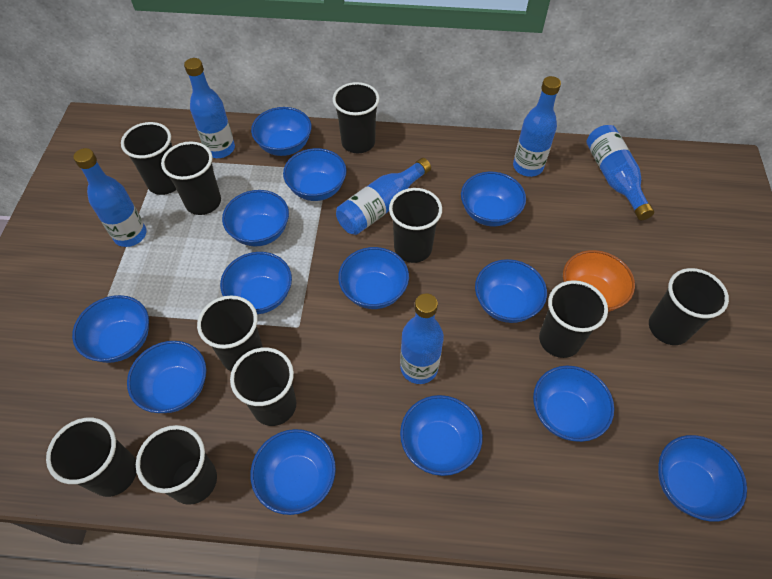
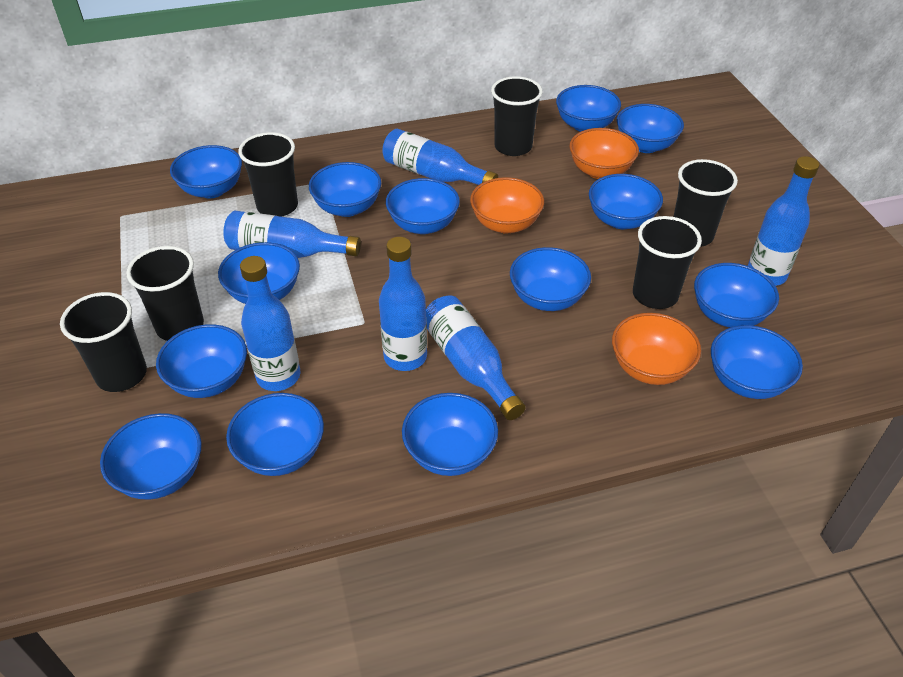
black cup: 10 -> 6
blue bowl: 13 -> 14
orange bowl: 1 -> 3

